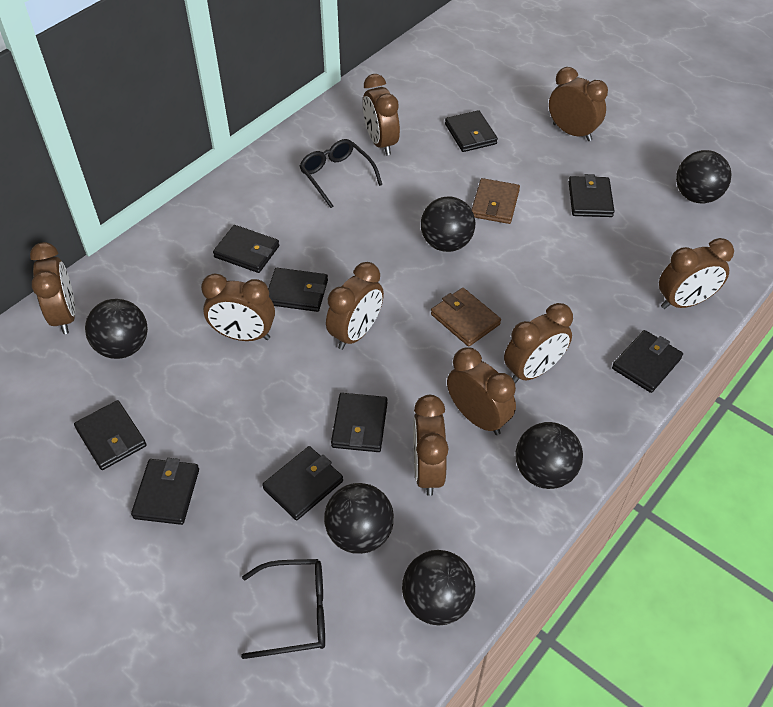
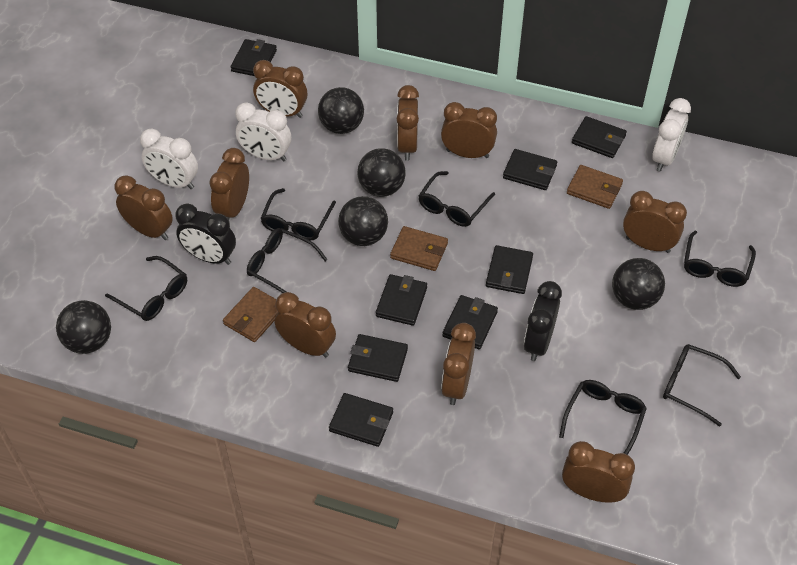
black ball: 6 -> 5
black clock: 0 -> 2
black glasses: 2 -> 7
black wallet: 9 -> 8
brown wallet: 2 -> 3
white clock: 0 -> 3

